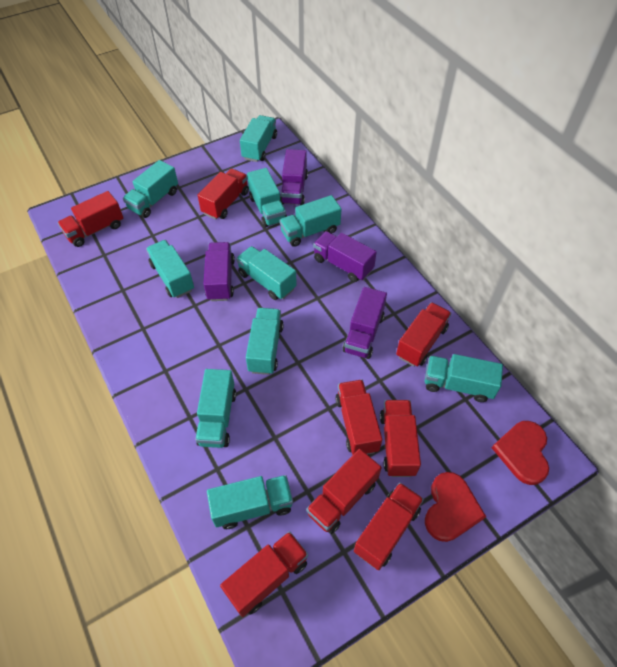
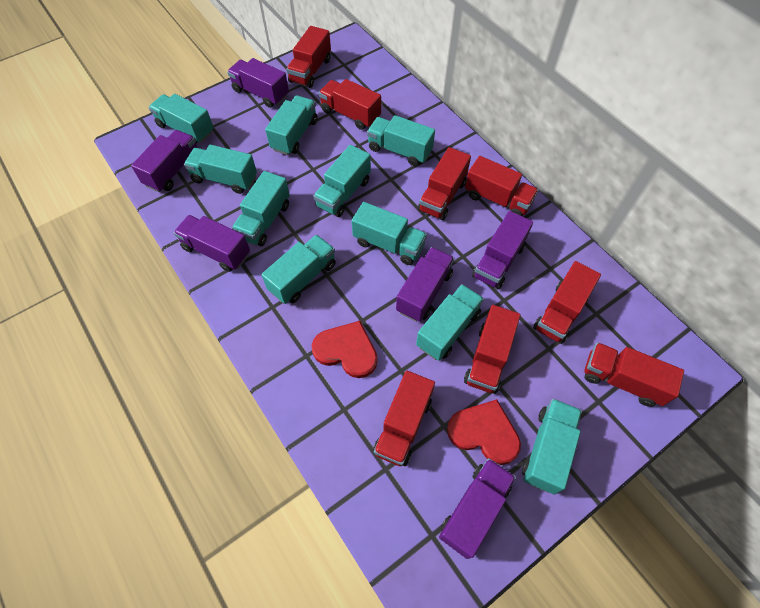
purple truck: 4 -> 6

